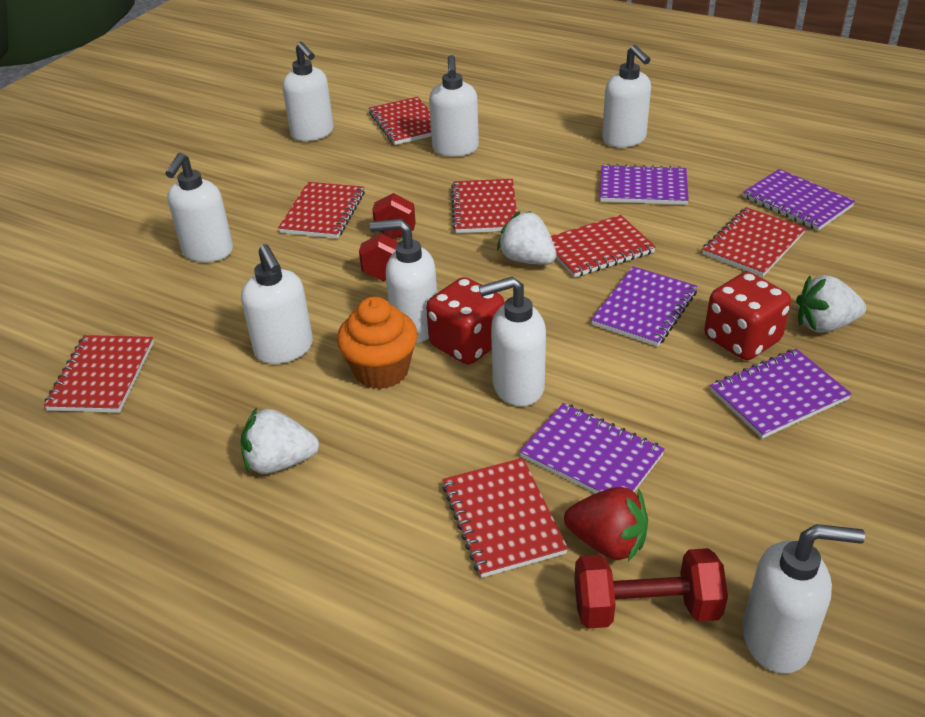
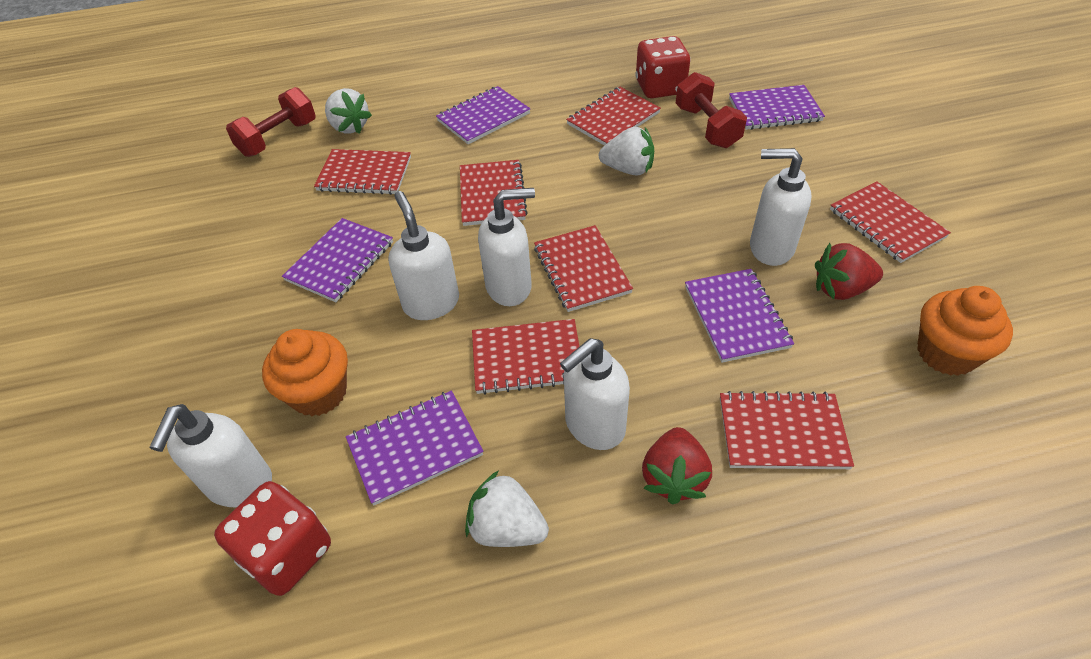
orange cupcake: 1 -> 2
red strawberry: 1 -> 2
white soap dispenser: 8 -> 5

